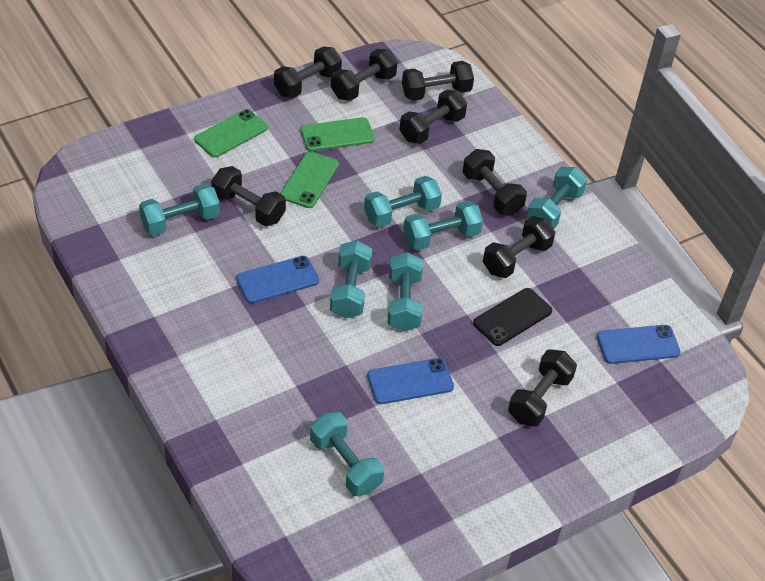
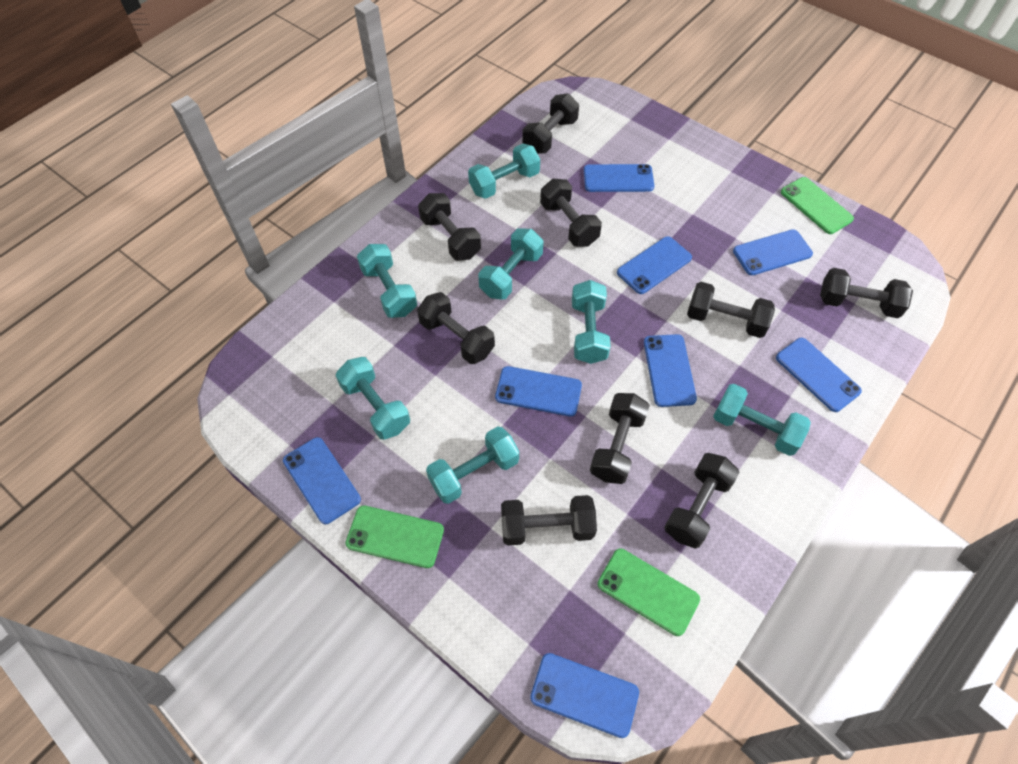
black dumbbell: 8 -> 9
black phone: 1 -> 0
blue phone: 3 -> 8

